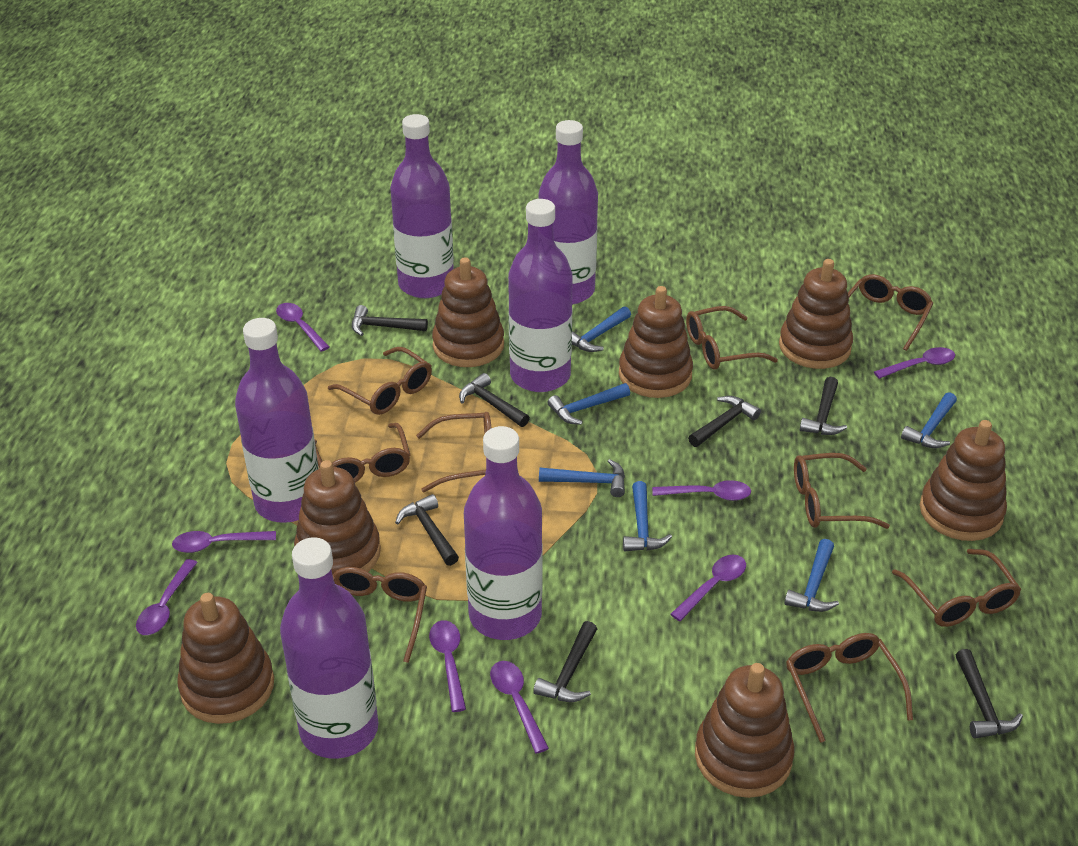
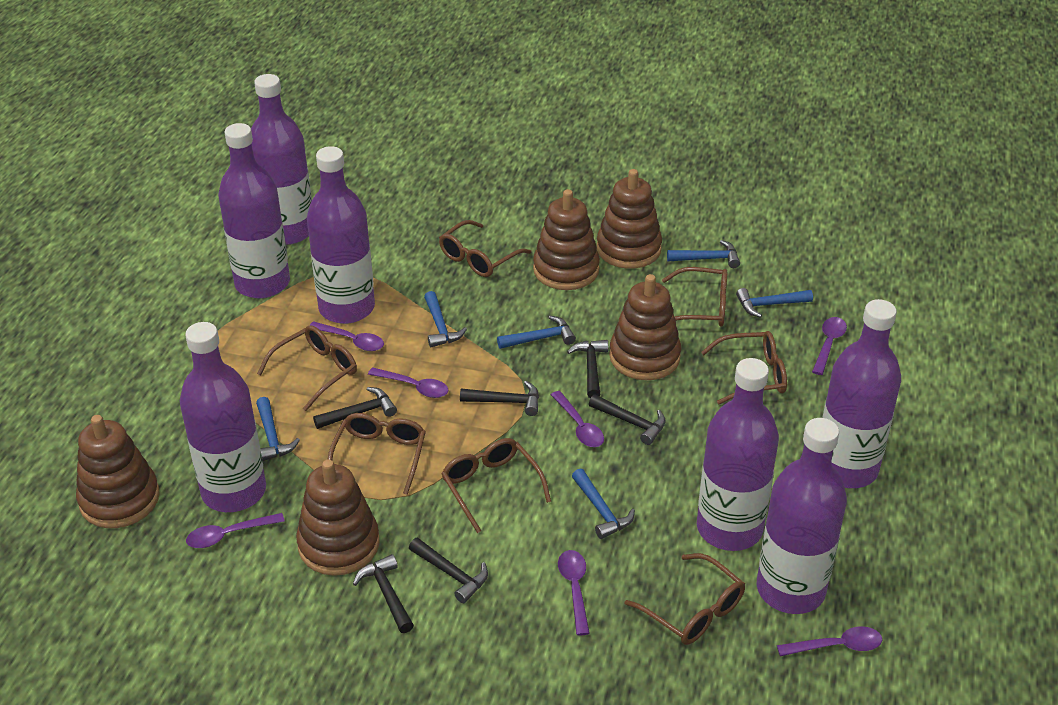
black hammer: 7 -> 6
brown glasses: 9 -> 7
brown stacking toy: 7 -> 5
purple bottle: 6 -> 7
purple spoon: 8 -> 7

